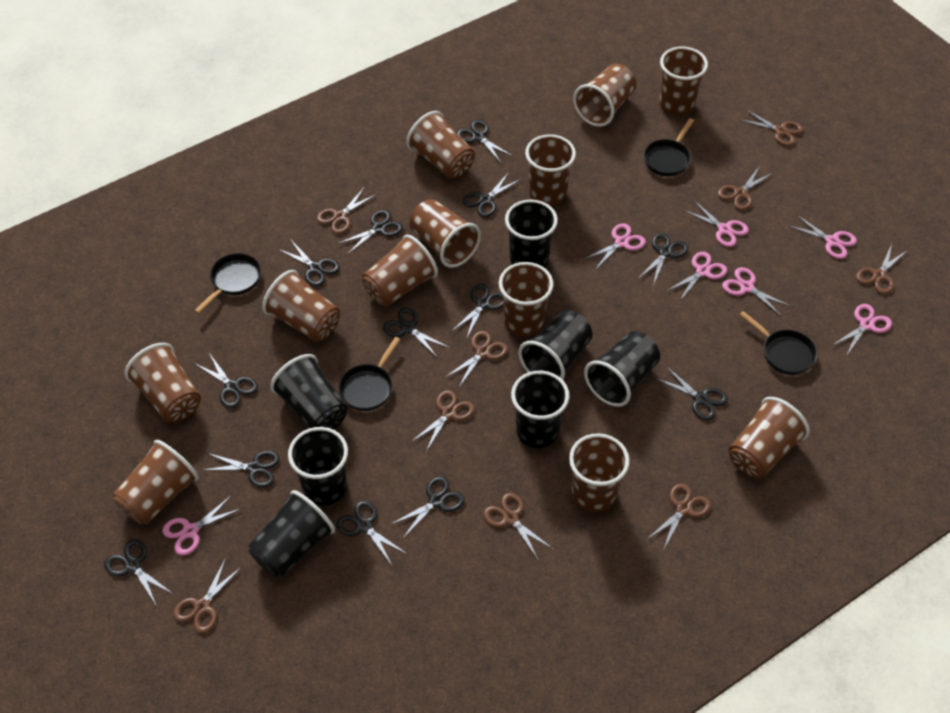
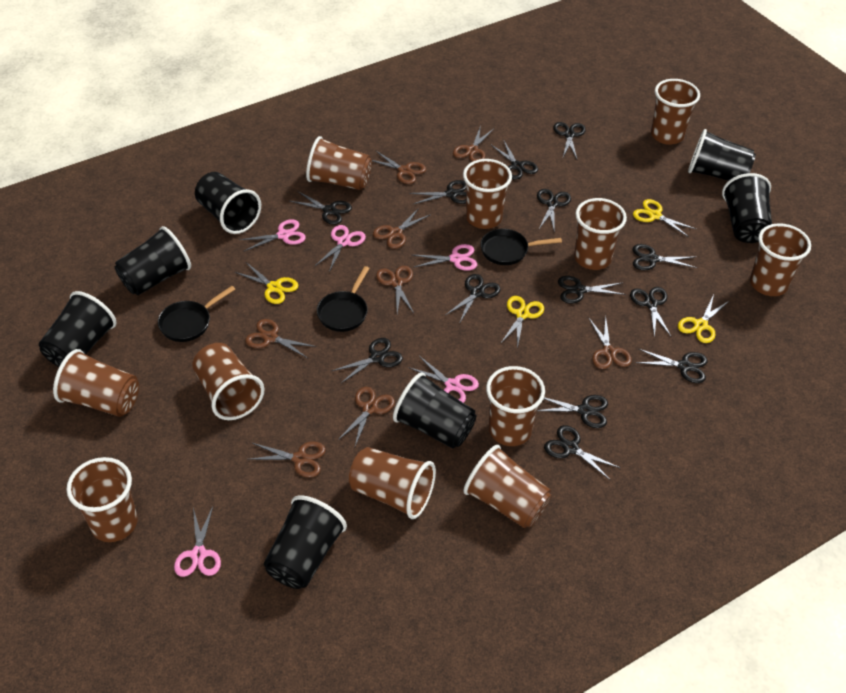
black pan: 4 -> 3
brown cup: 12 -> 11
brown scissors: 9 -> 8
pink scissors: 7 -> 5
yellow scissors: 0 -> 4

